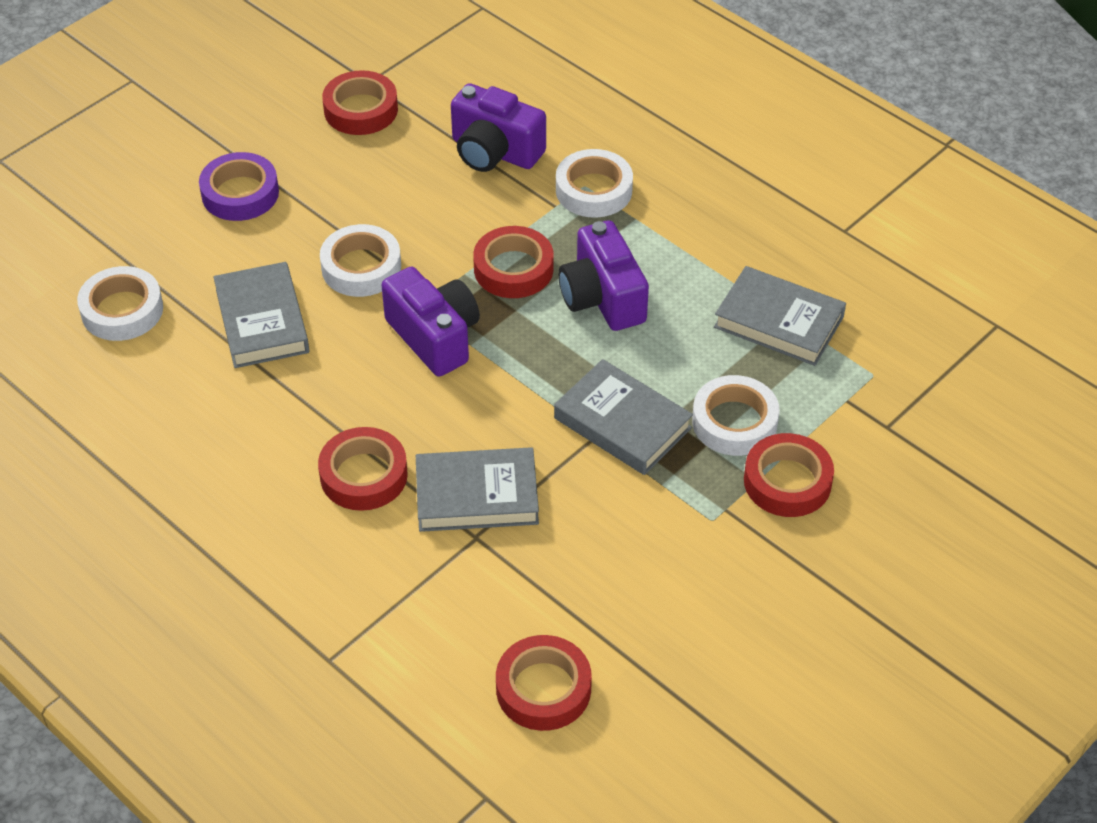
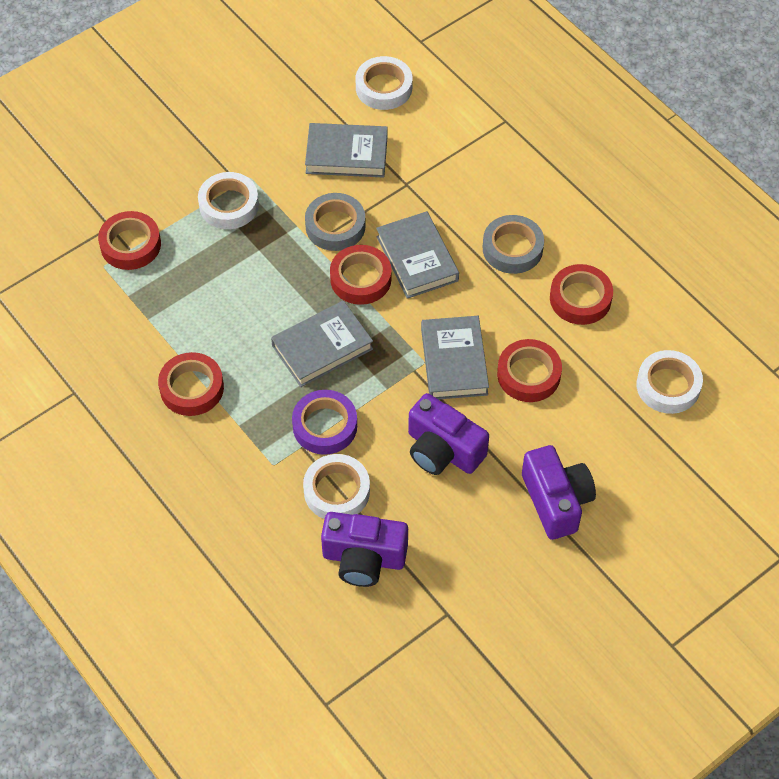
grey tape: 0 -> 2

